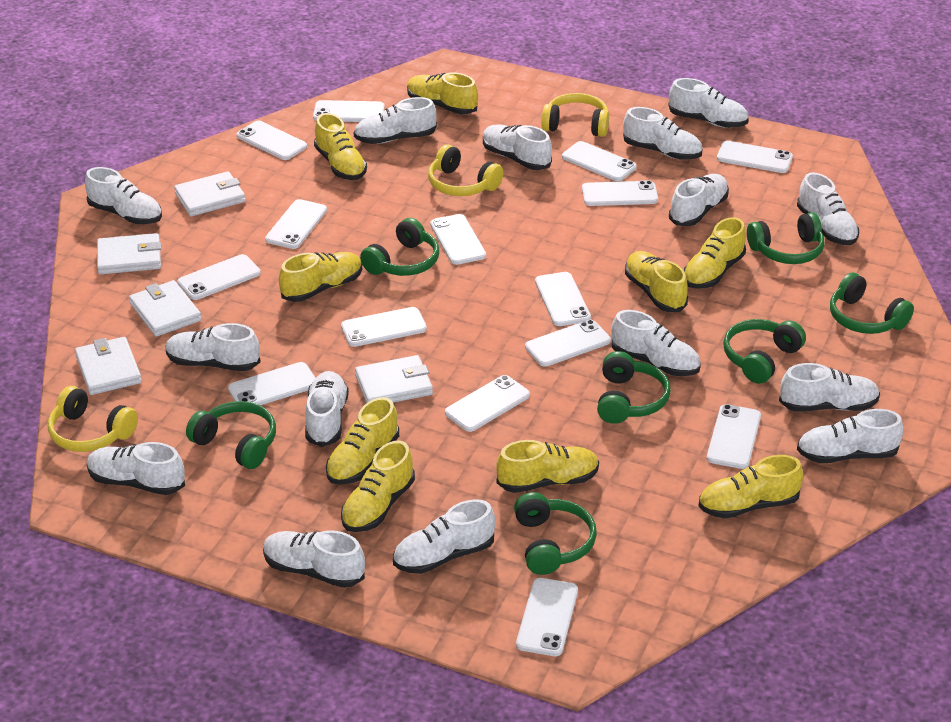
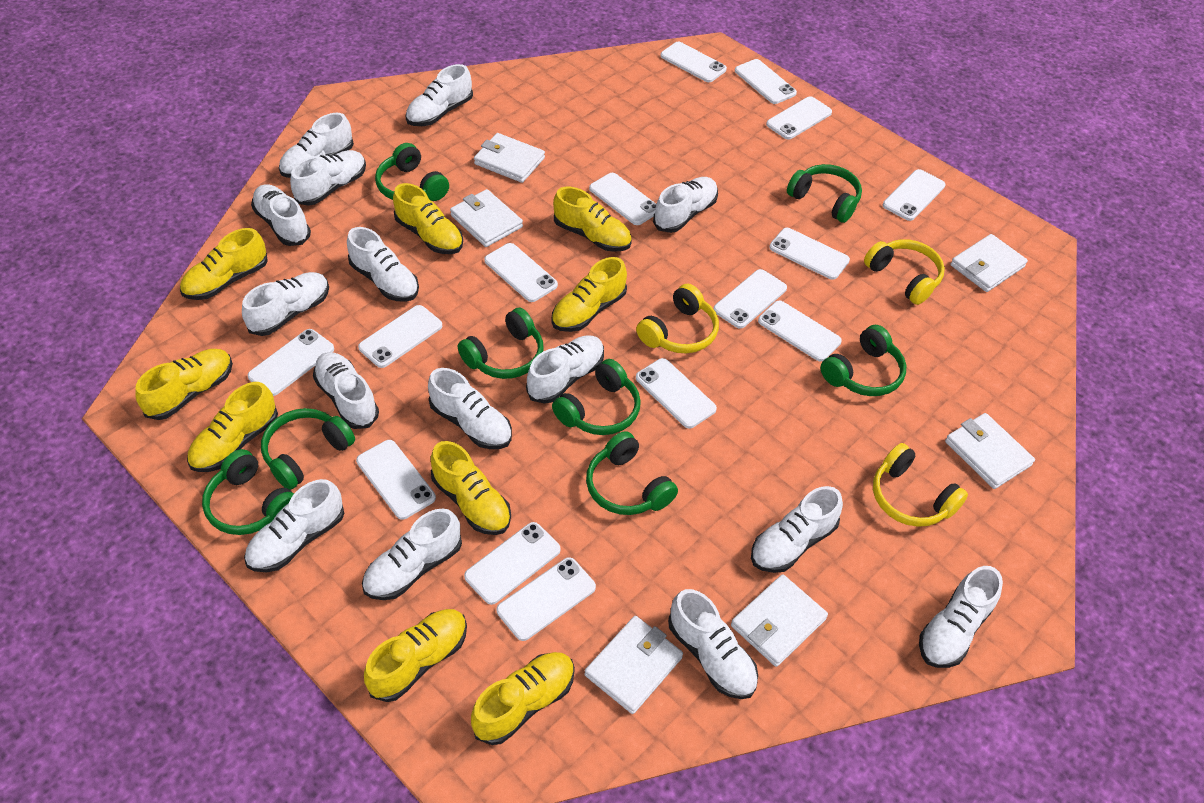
green headphones: 7 -> 8
white wallet: 5 -> 6

